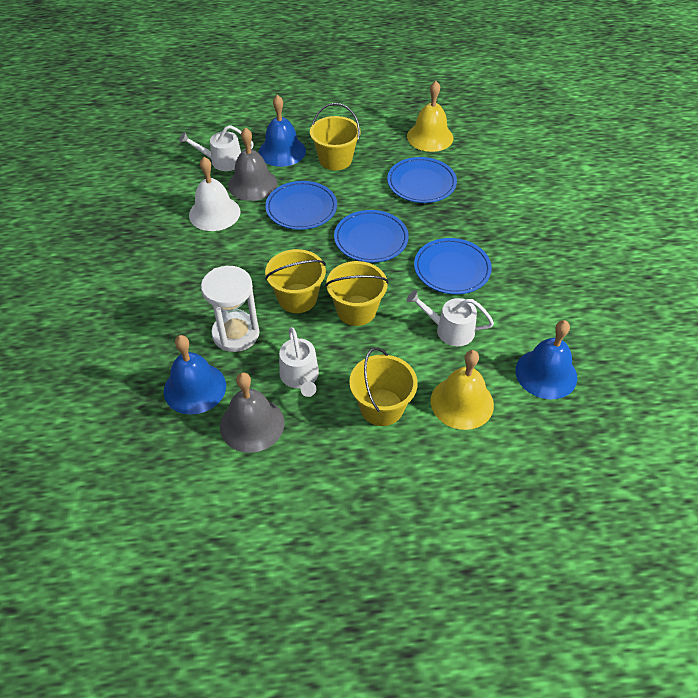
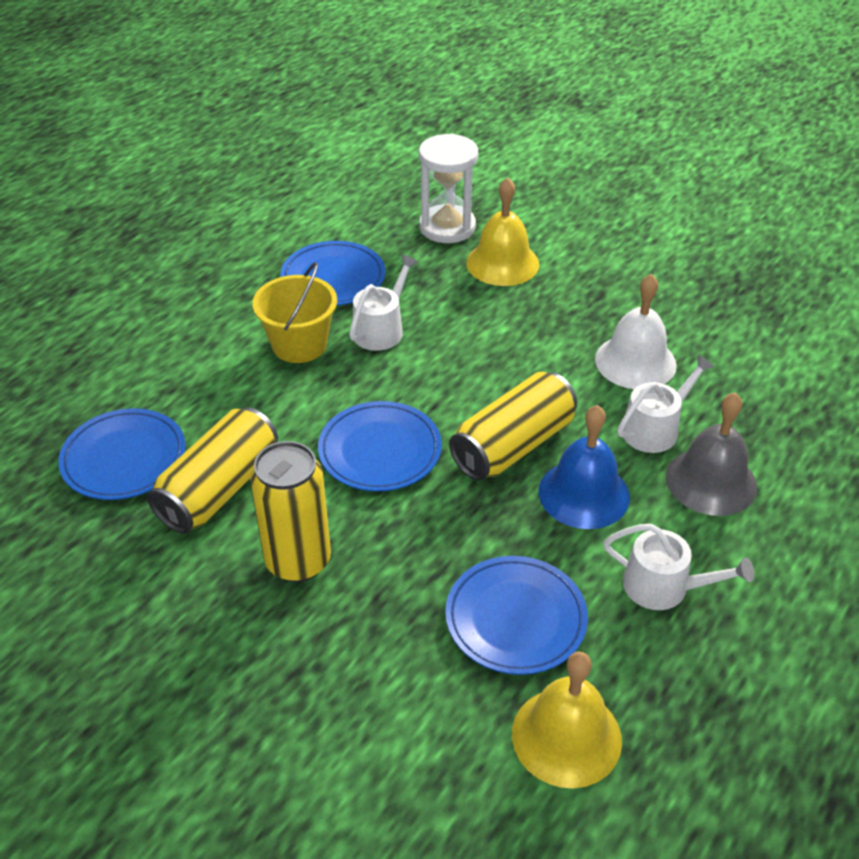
blue bell: 3 -> 1
grey bell: 2 -> 1
yellow bucket: 4 -> 1
yellow can: 0 -> 3

